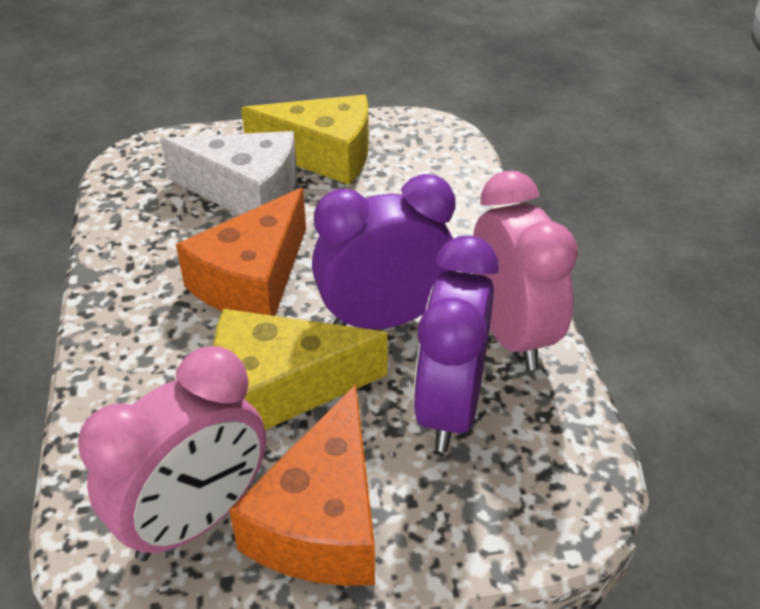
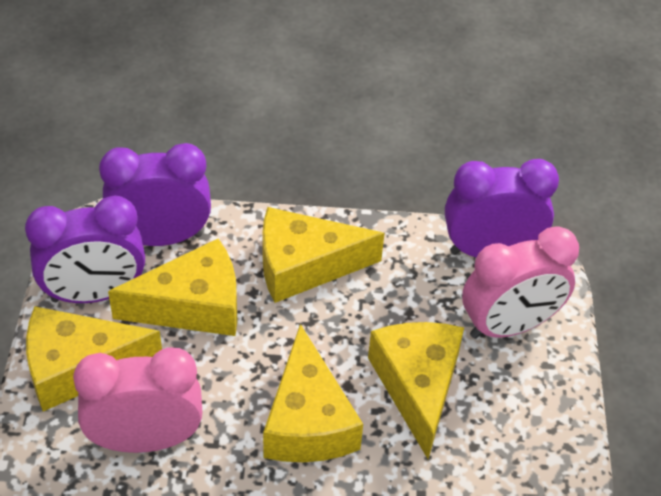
orange cheese: 2 -> 0
purple clock: 2 -> 3
white cheese: 1 -> 0
yellow cheese: 2 -> 5

